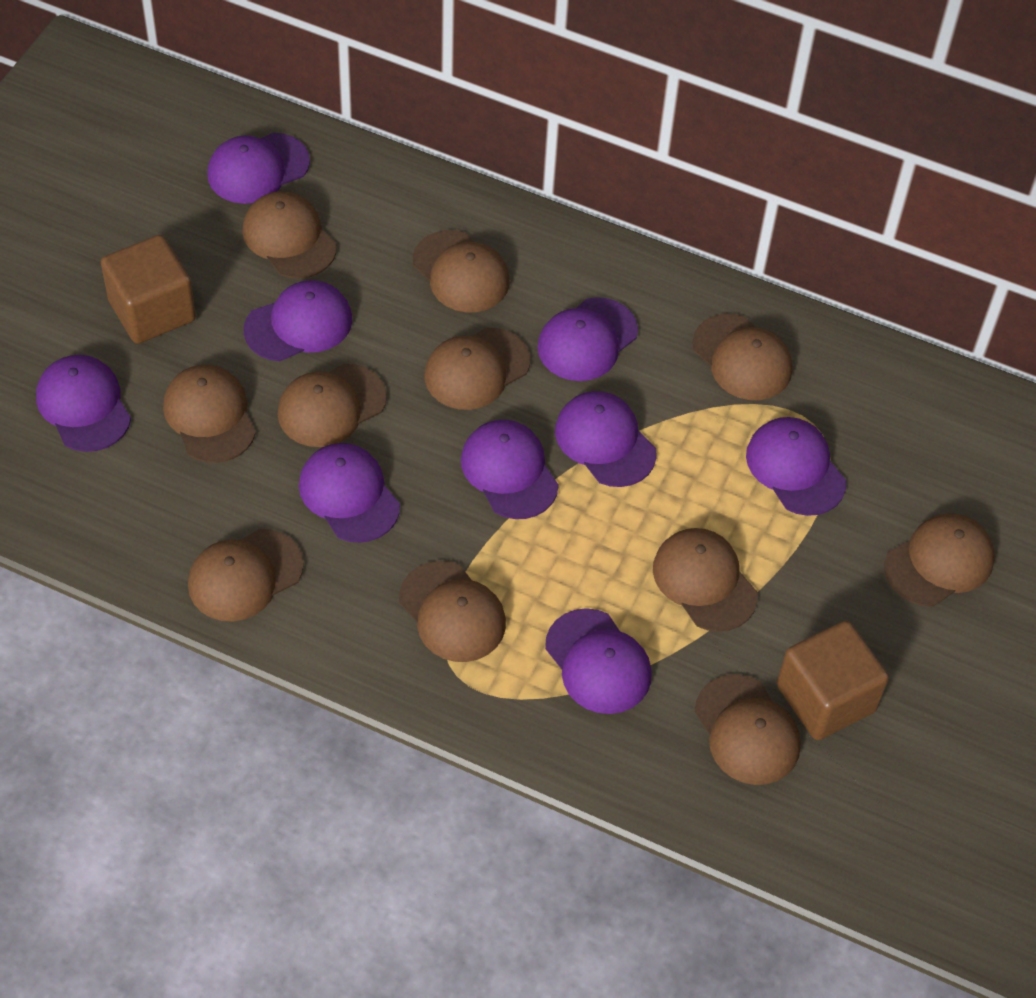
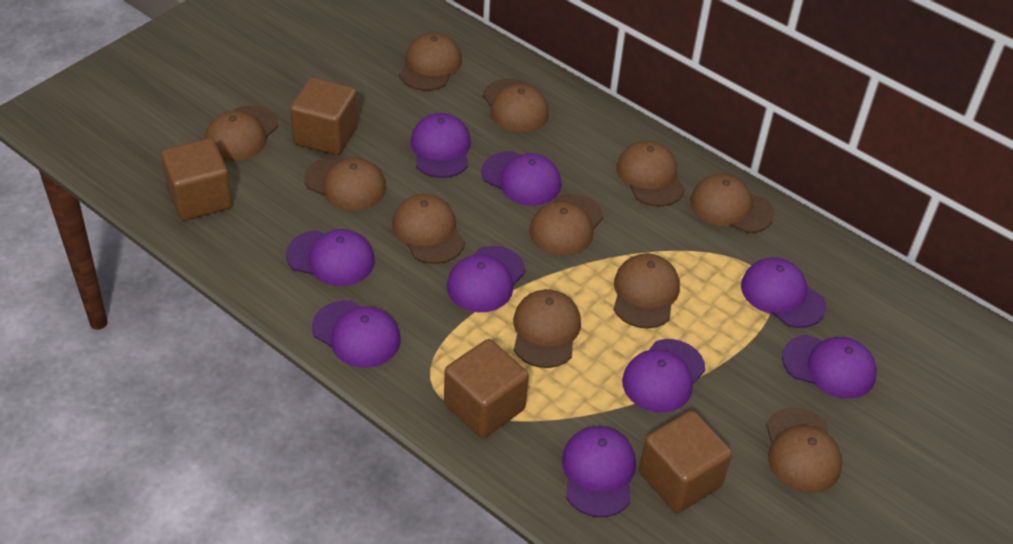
brown cube: 2 -> 4

